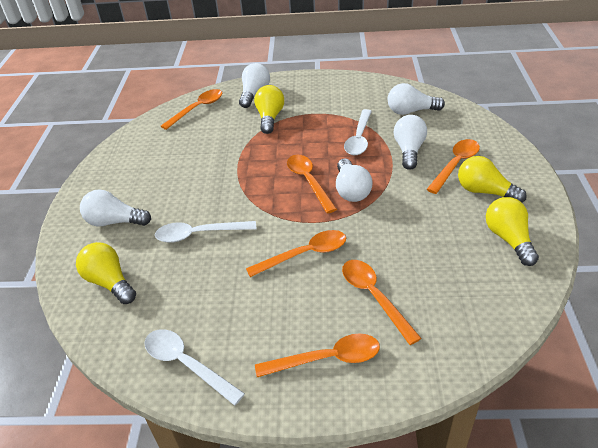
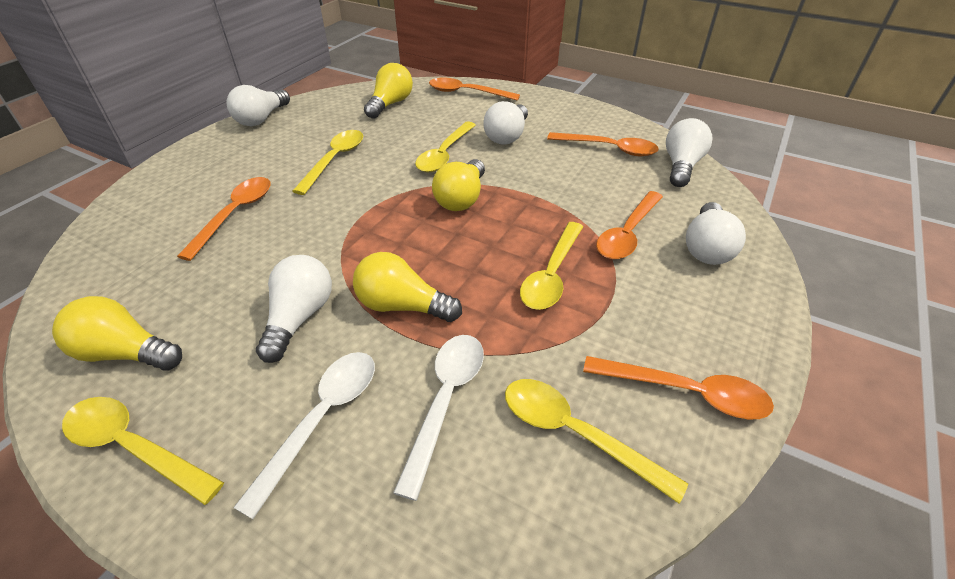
orange spoon: 6 -> 5
white spoon: 3 -> 2
yellow spoon: 0 -> 5

